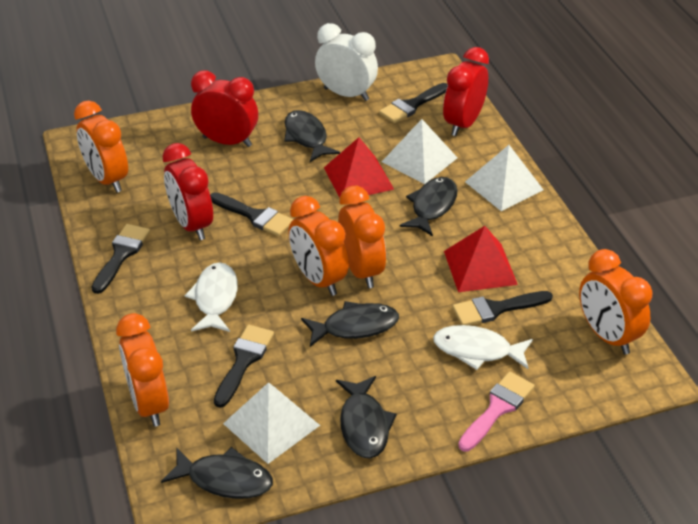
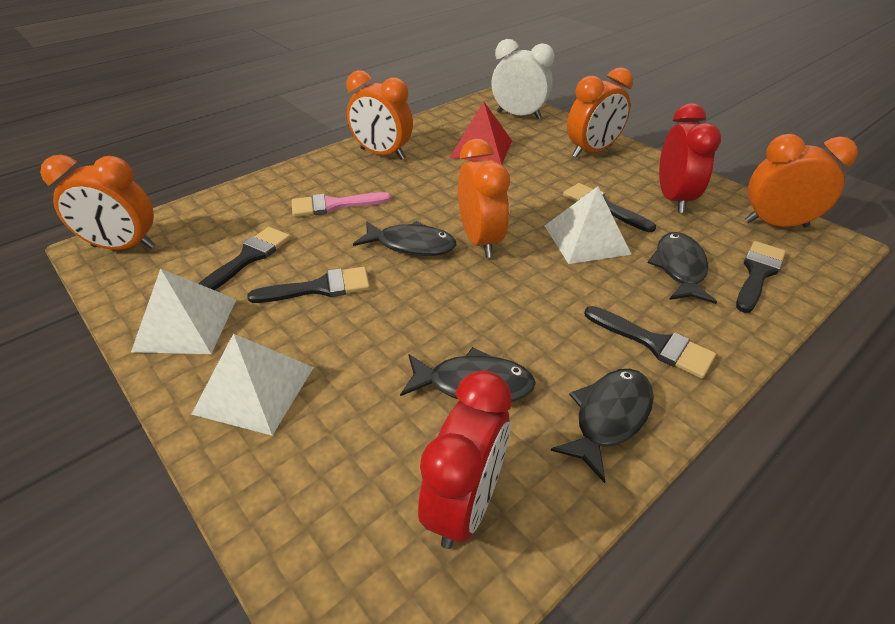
black fish: 5 -> 4
red clock: 3 -> 2
red pyramid: 2 -> 1
white fish: 2 -> 0

